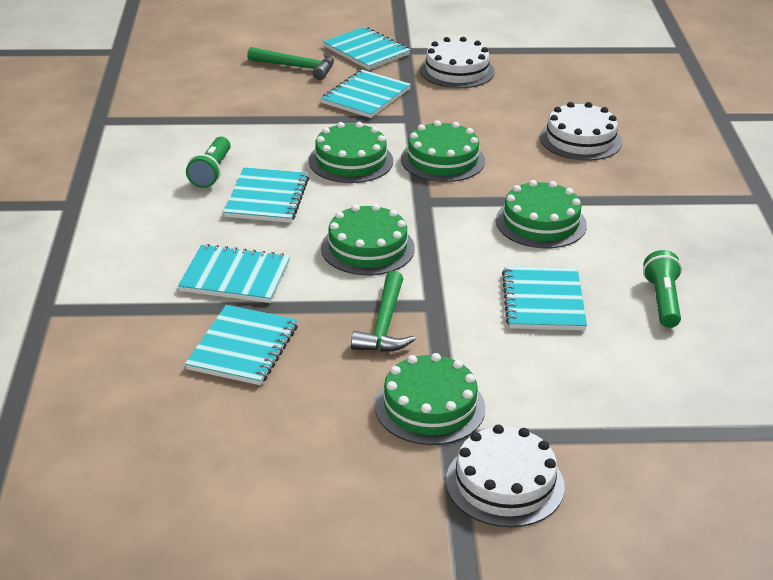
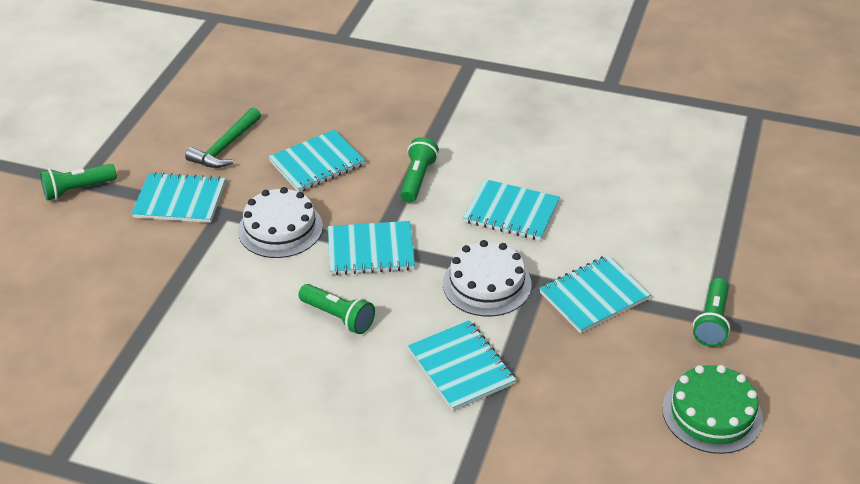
green cake: 5 -> 1
green flashlight: 2 -> 4
green hammer: 2 -> 1
white cake: 3 -> 2

